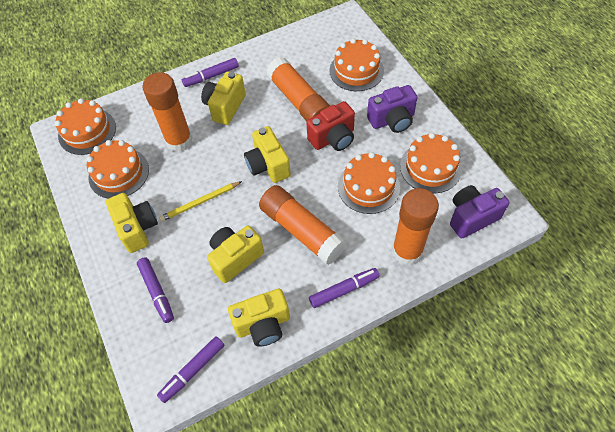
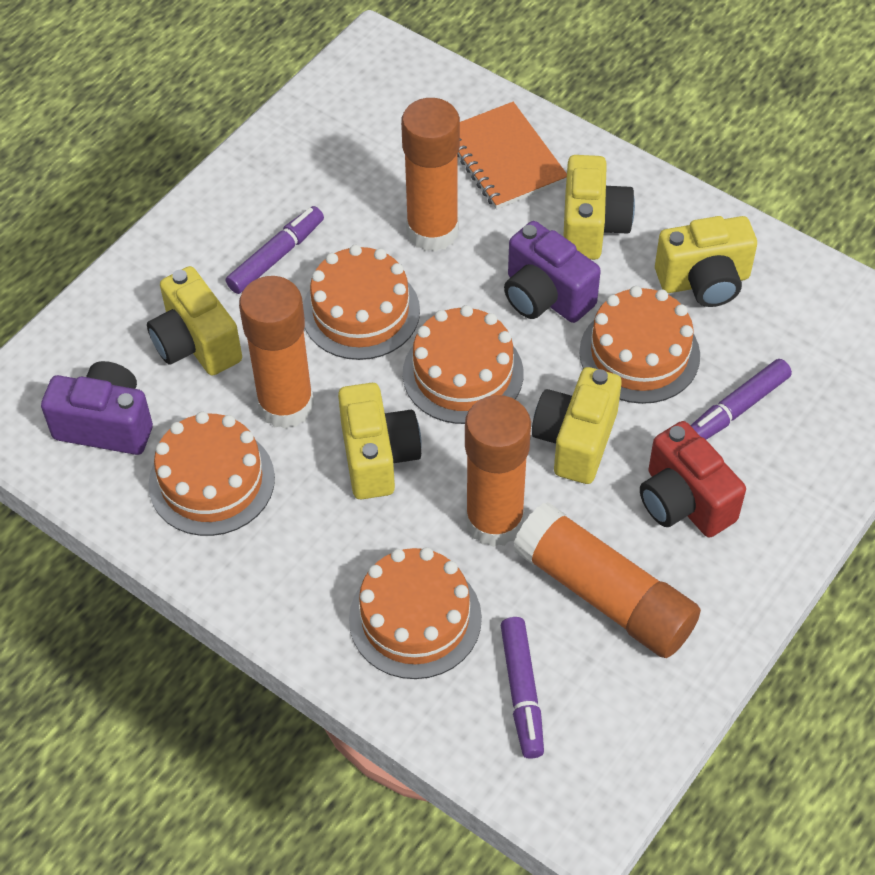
orange notebook: 0 -> 1
purple marker: 4 -> 3
yellow pencil: 1 -> 0

